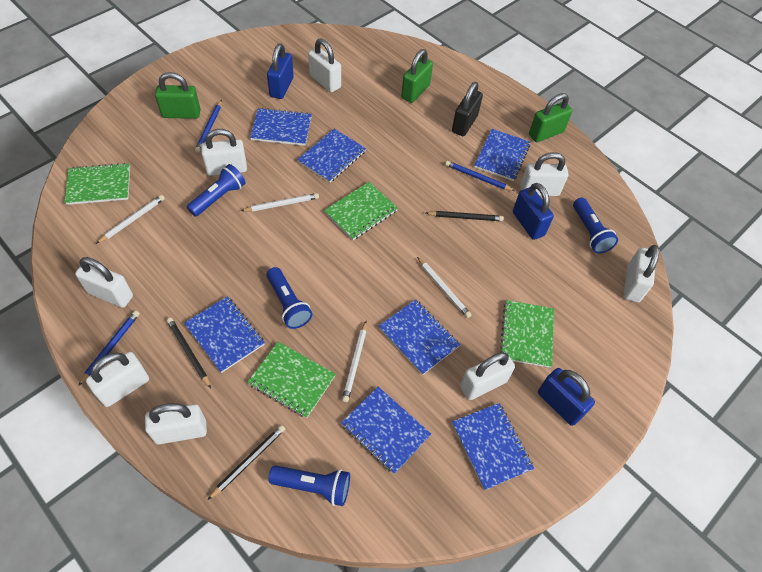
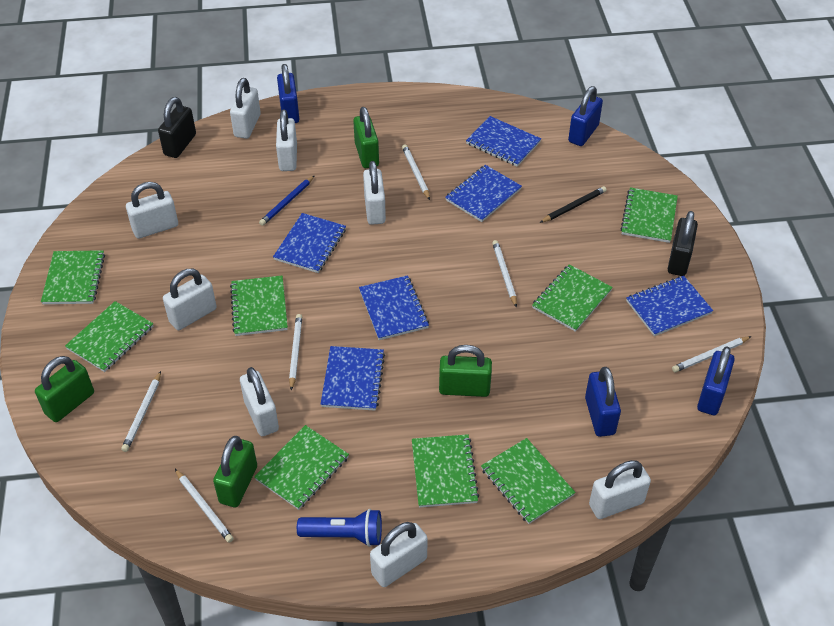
black padlock: 1 -> 2
black pencil: 3 -> 1
blue flashlight: 4 -> 1
blue notebook: 7 -> 6
blue padlock: 3 -> 4
blue pencil: 3 -> 1
green notebook: 4 -> 8
green padlock: 3 -> 4
white pencil: 4 -> 6

